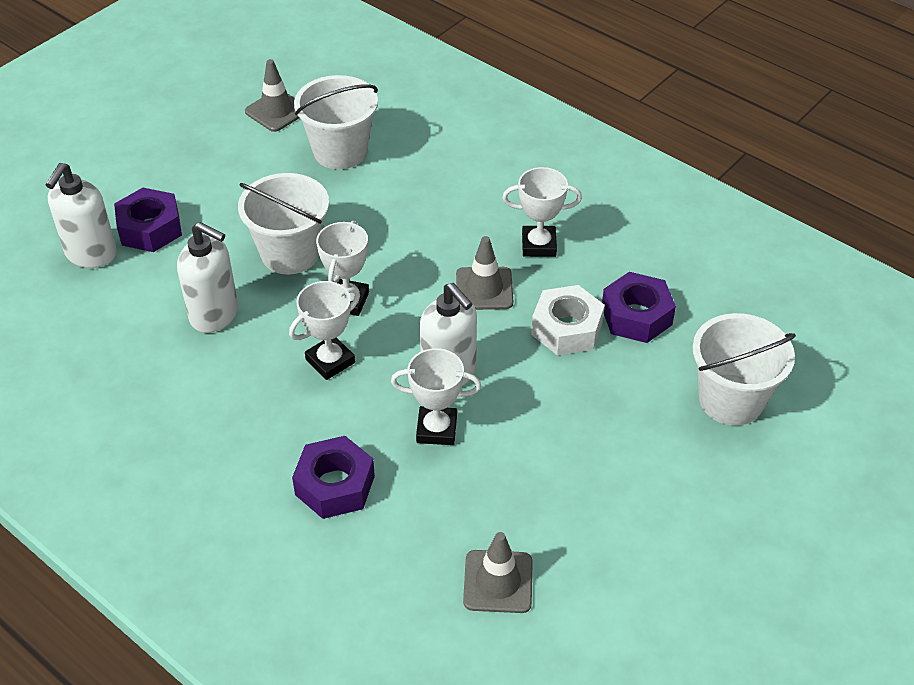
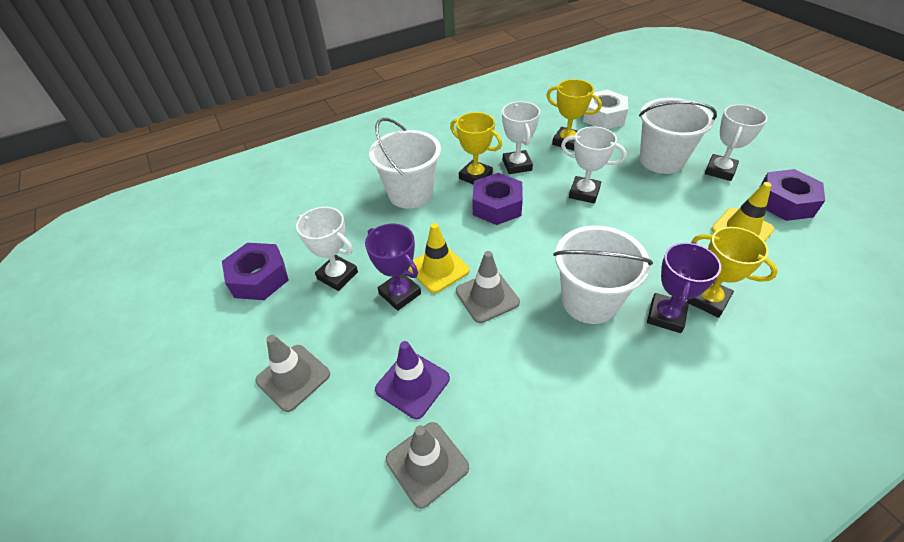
purple traffic cone: 0 -> 1
purple trophy: 0 -> 2
white soap dispenser: 3 -> 0
yellow traffic cone: 0 -> 2
yellow trophy: 0 -> 3

